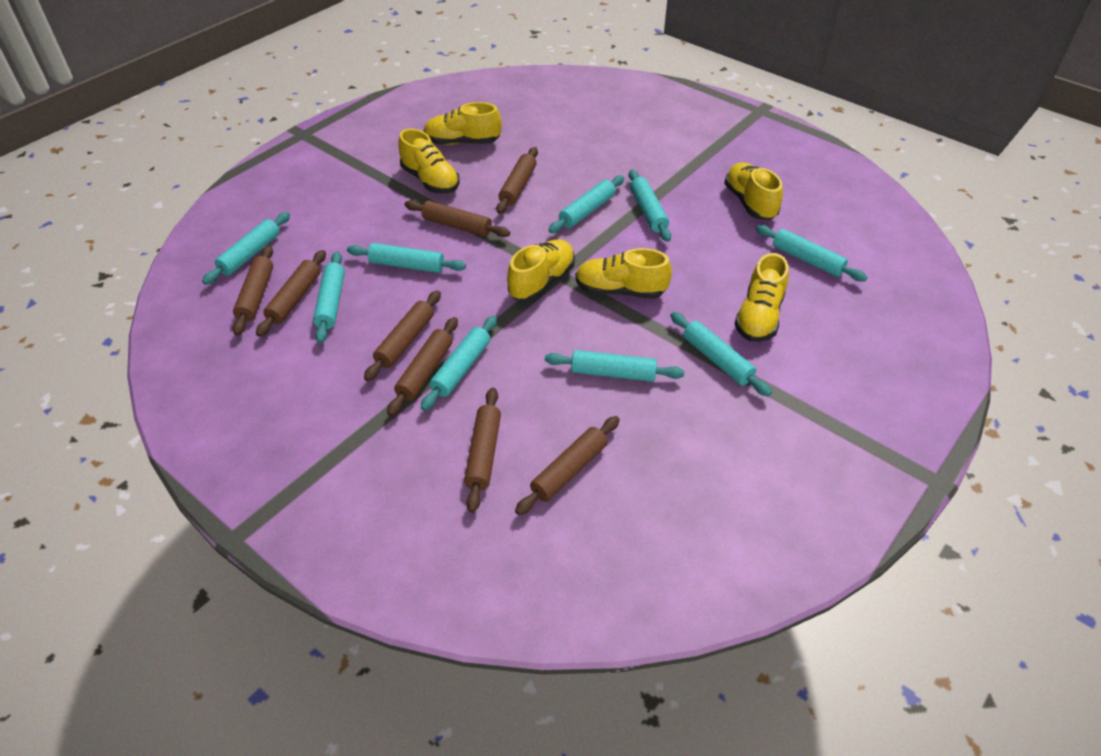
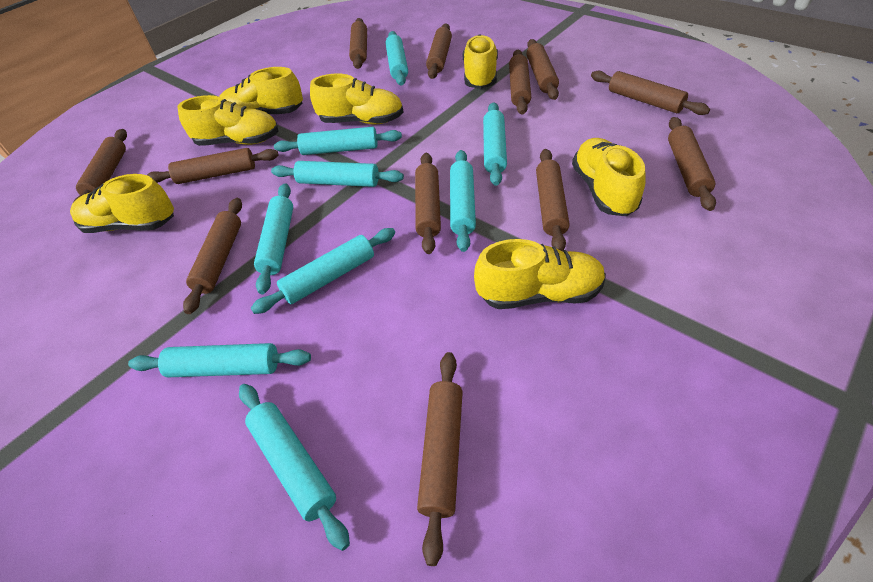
brown rolling pin: 8 -> 12
yellow shoe: 6 -> 7

